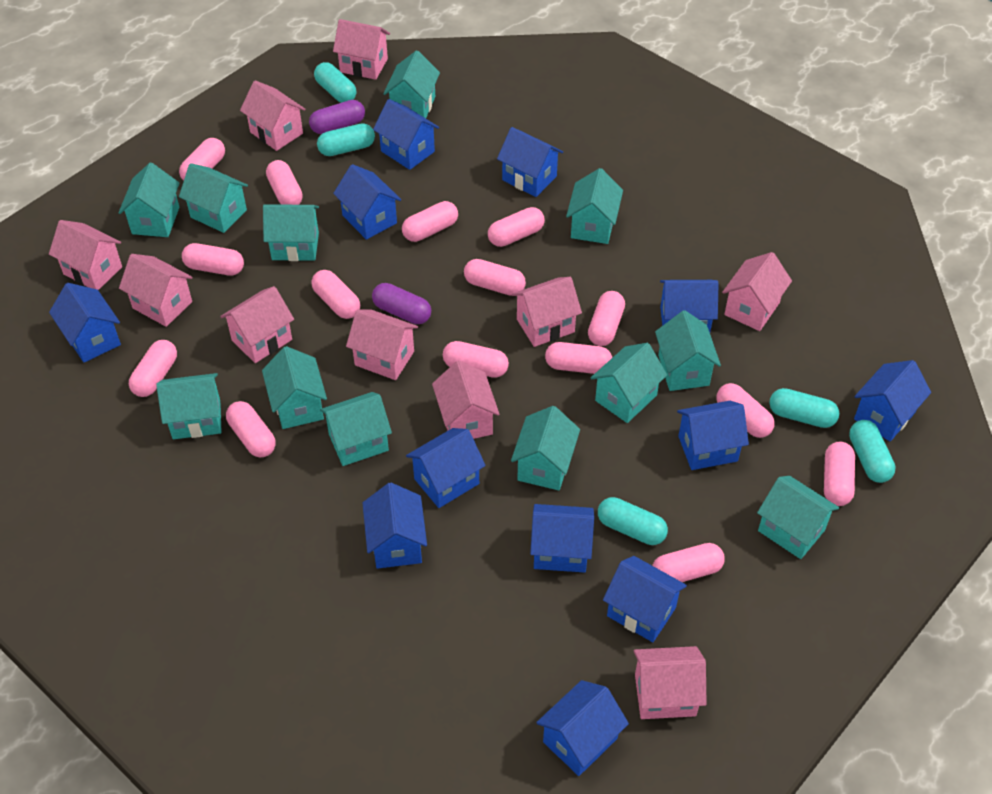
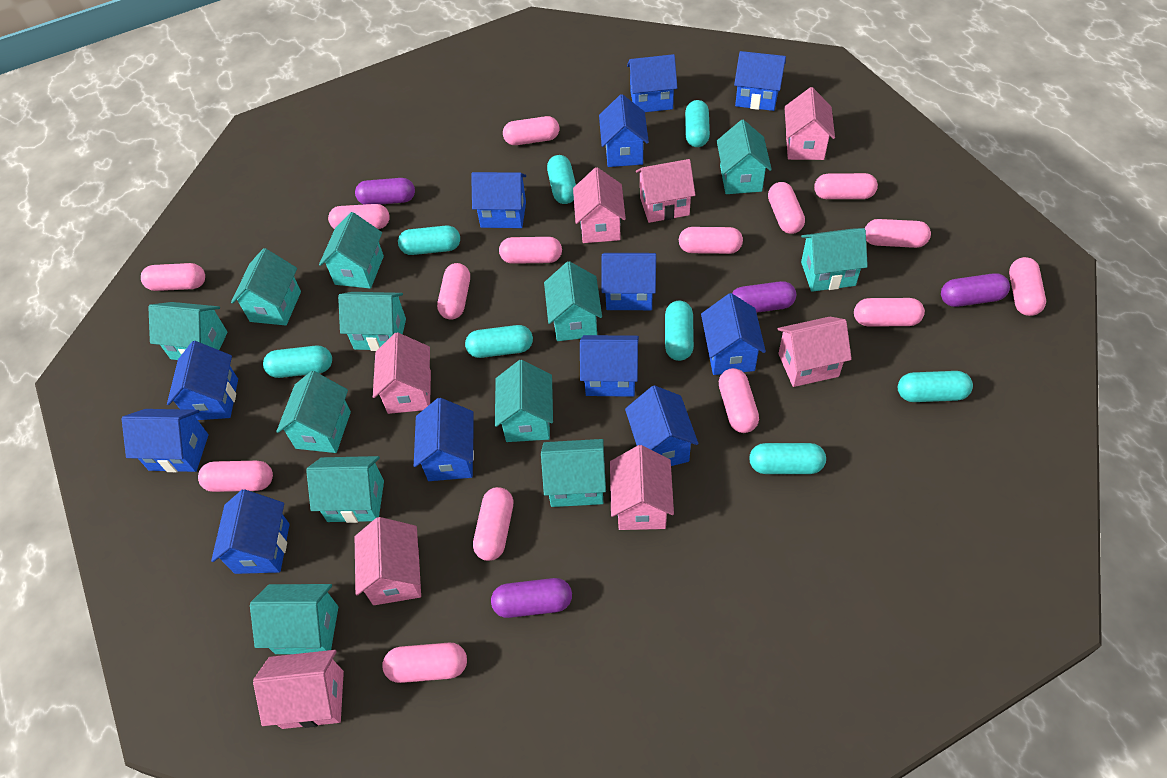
pink house: 10 -> 8
purple capsule: 2 -> 4
turquoise capsule: 5 -> 8

